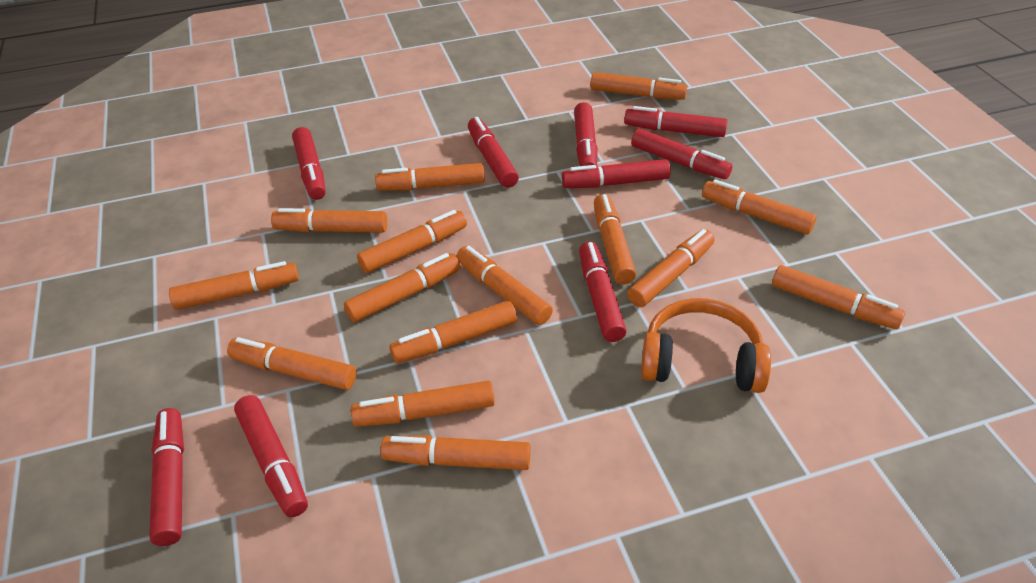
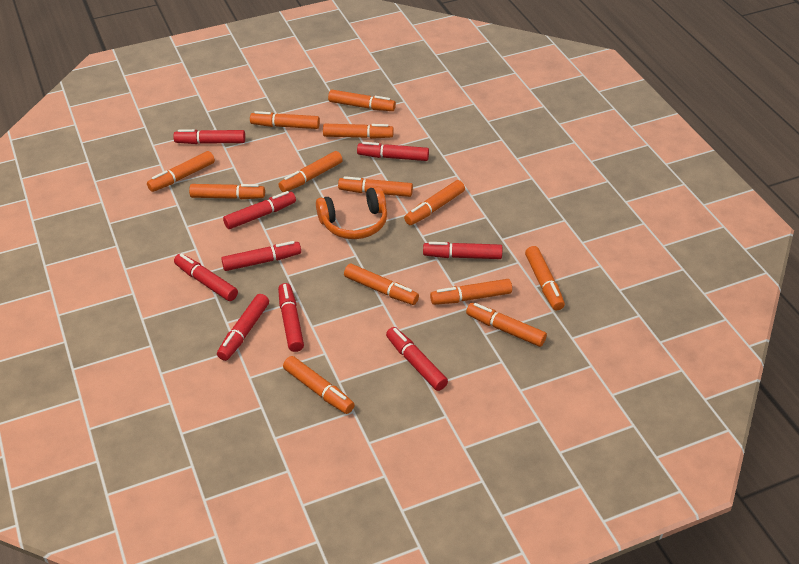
orange marker: 15 -> 13

